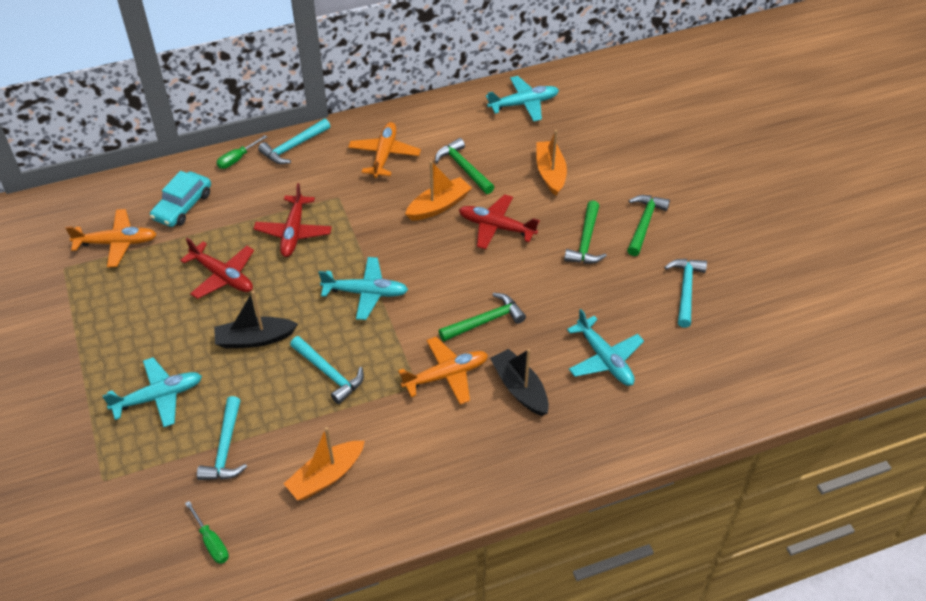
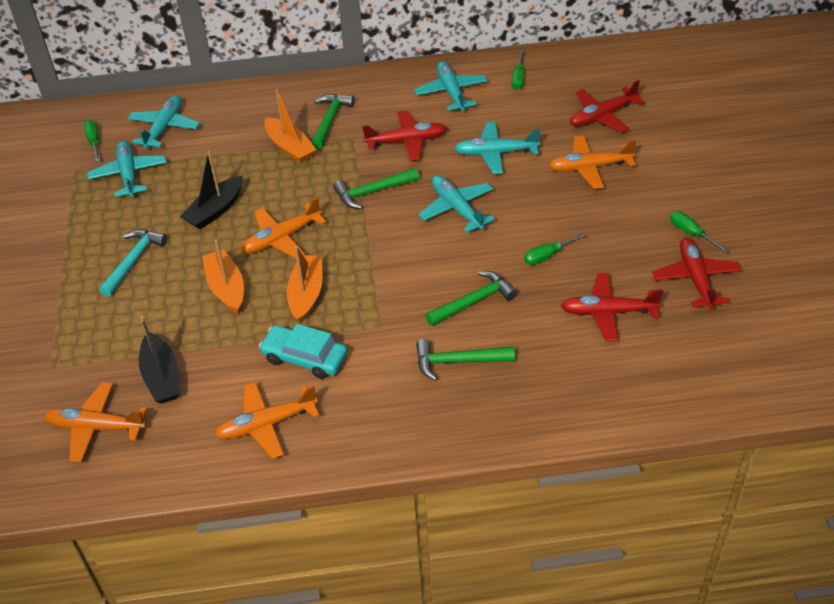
green screwdriver: 2 -> 4
orange plane: 3 -> 4
red plane: 3 -> 4
turquoise hammer: 4 -> 1
turquoise plane: 4 -> 5

